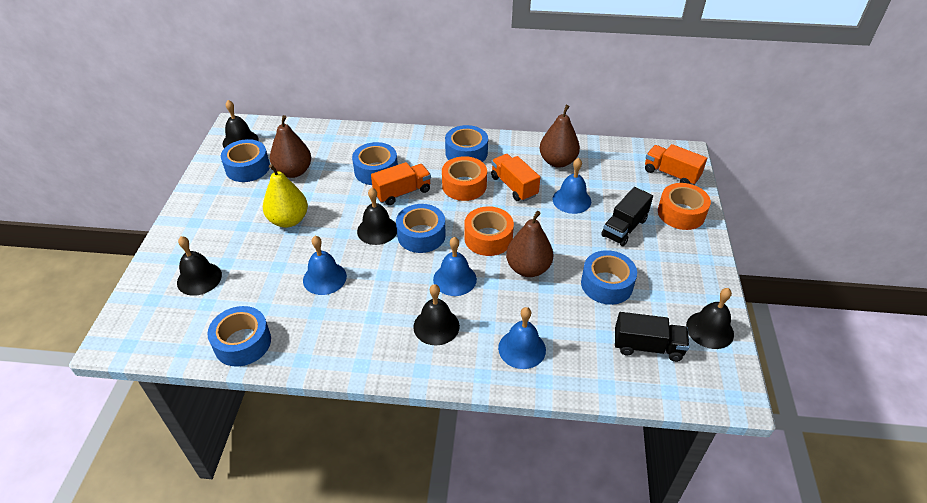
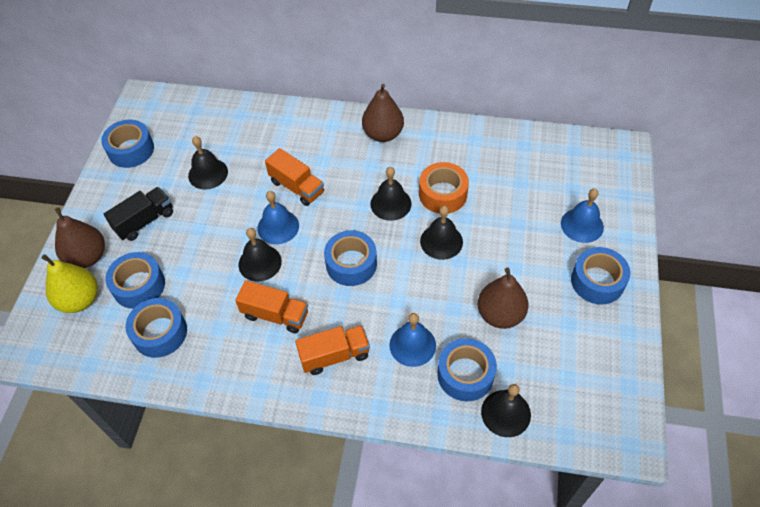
black truck: 2 -> 1
blue bell: 4 -> 3
orange tape: 3 -> 1

